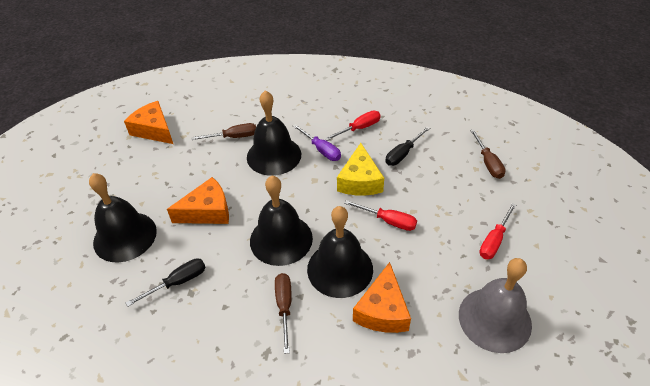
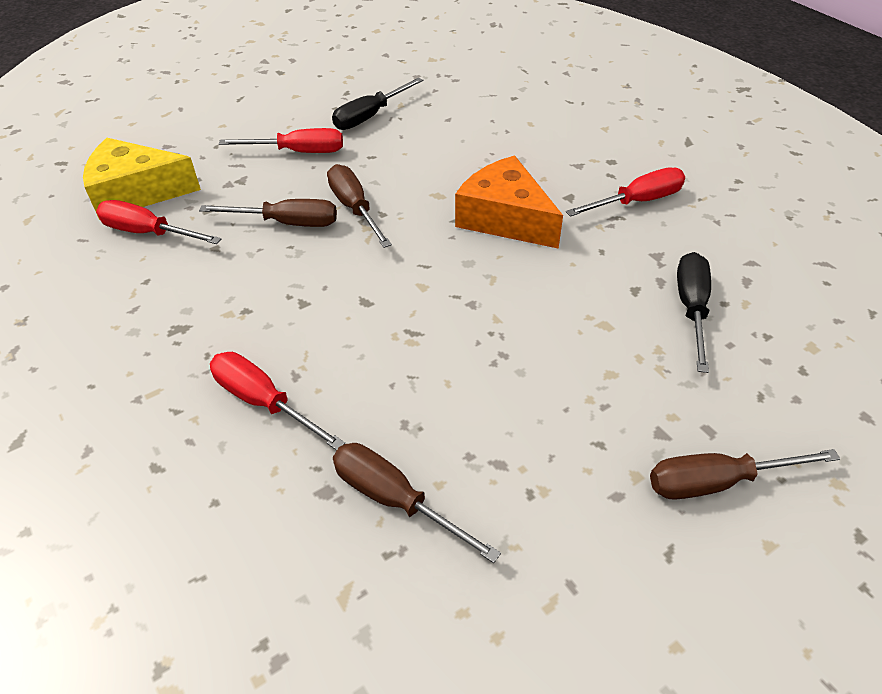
black bell: 4 -> 0
brown screwdriver: 3 -> 4
grey bell: 1 -> 0
orange cheese: 3 -> 1
purple screwdriver: 1 -> 0
red screwdriver: 3 -> 4

